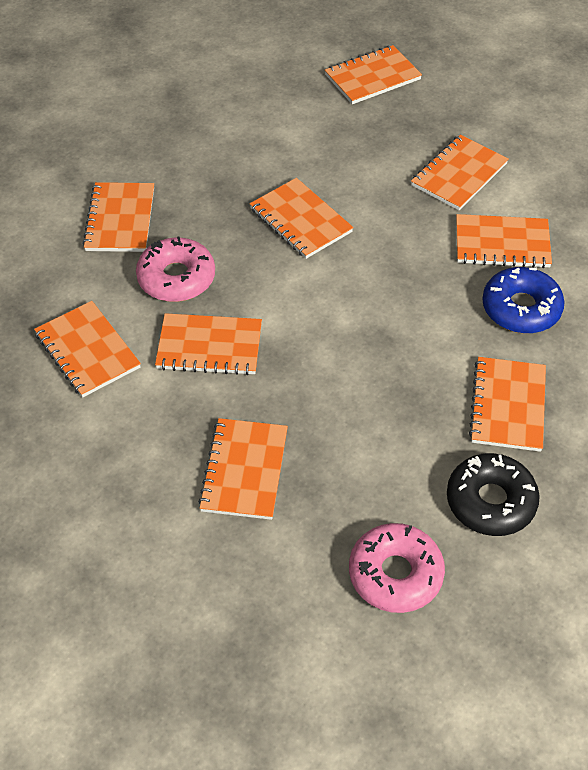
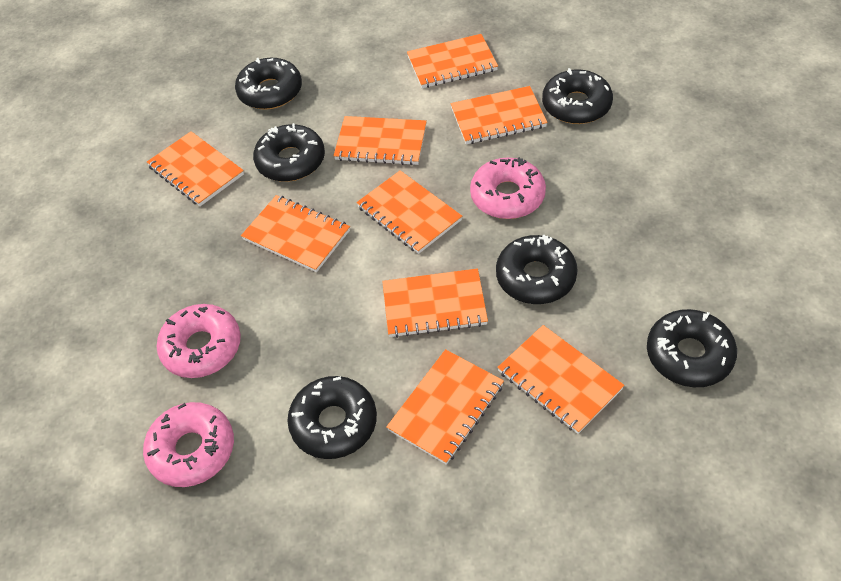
black donut: 1 -> 6
blue donut: 1 -> 0
pink donut: 2 -> 3

